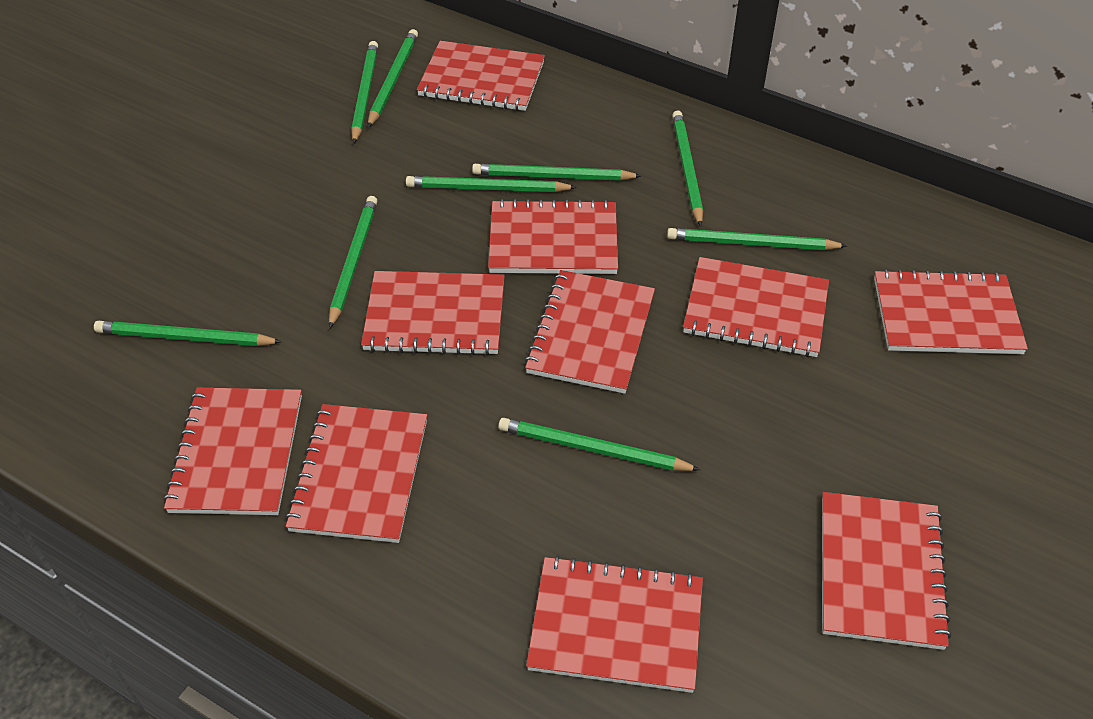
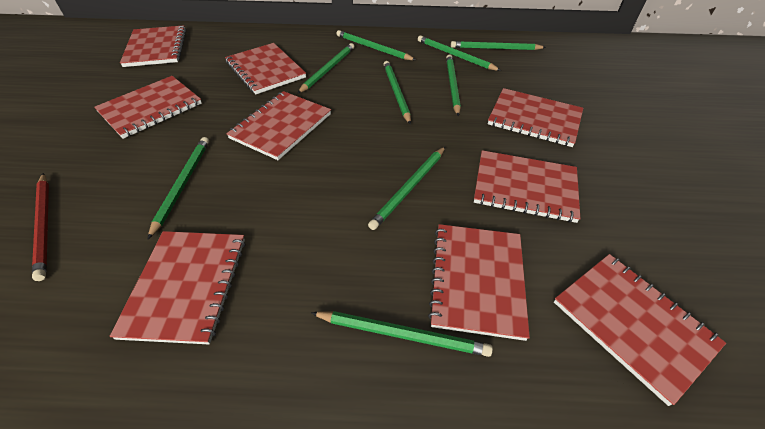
red notebook: 10 -> 9
red pencil: 0 -> 1

